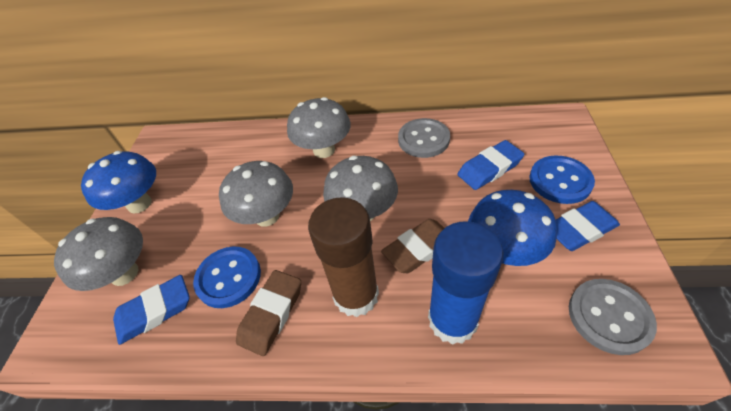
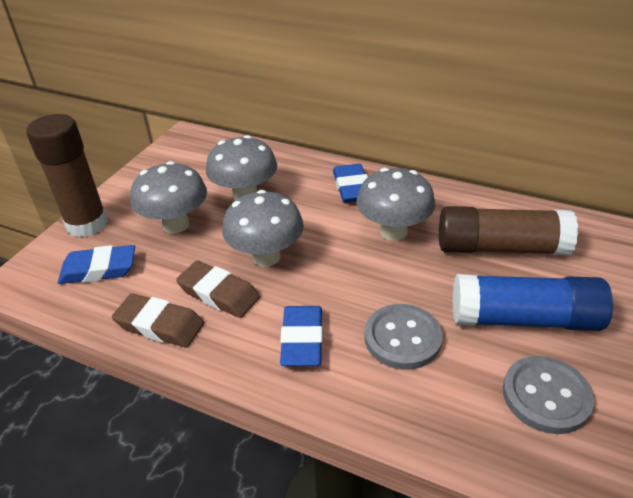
blue button: 2 -> 0
blue mushroom: 2 -> 0
brown glue stick: 1 -> 2

